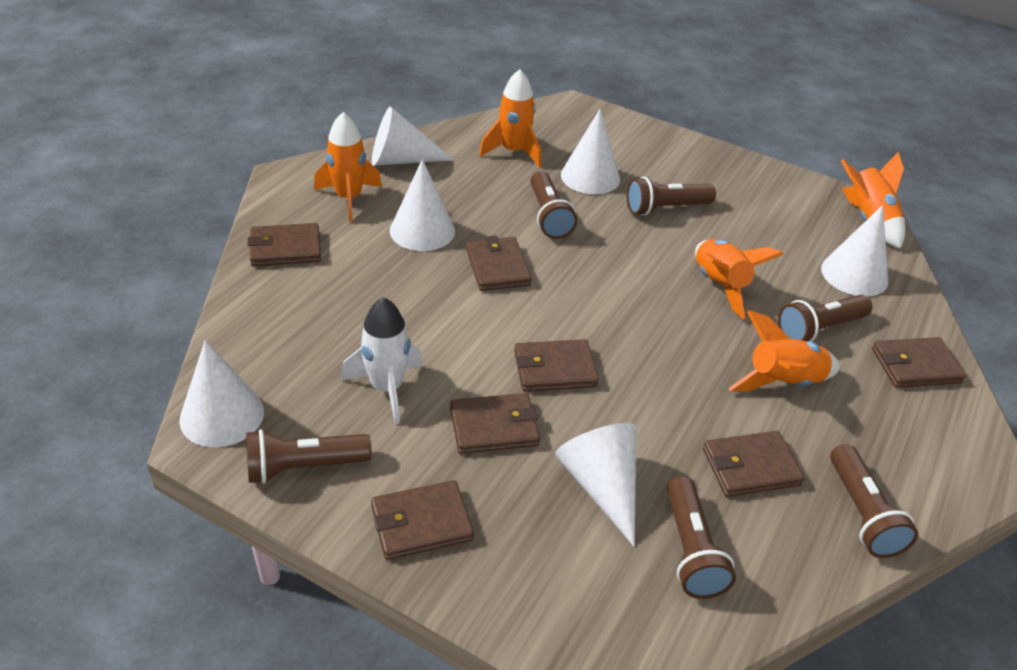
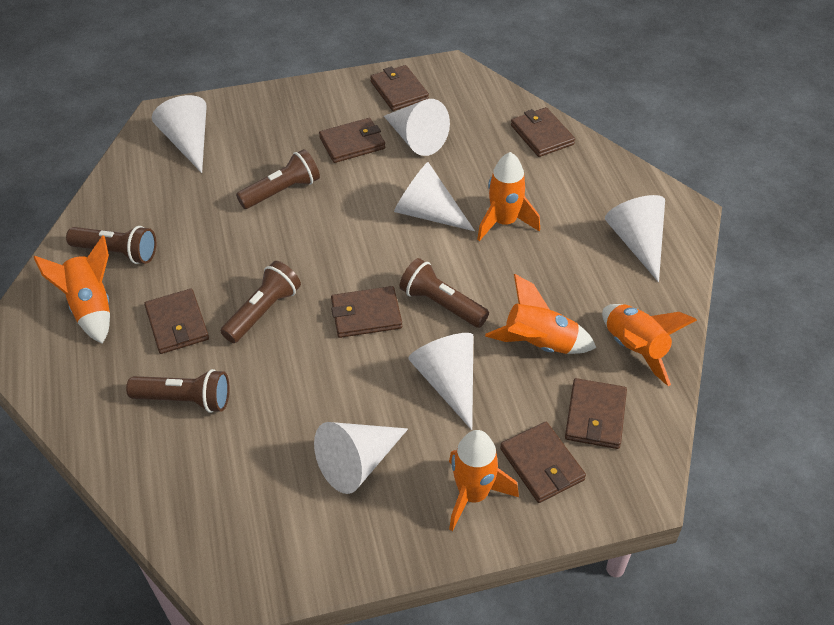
brown flashlight: 6 -> 5
white rocket: 1 -> 0

